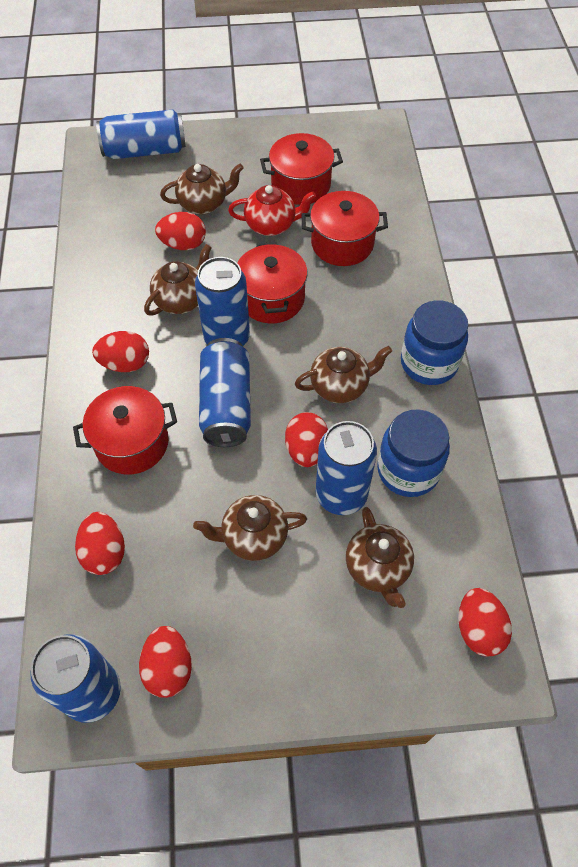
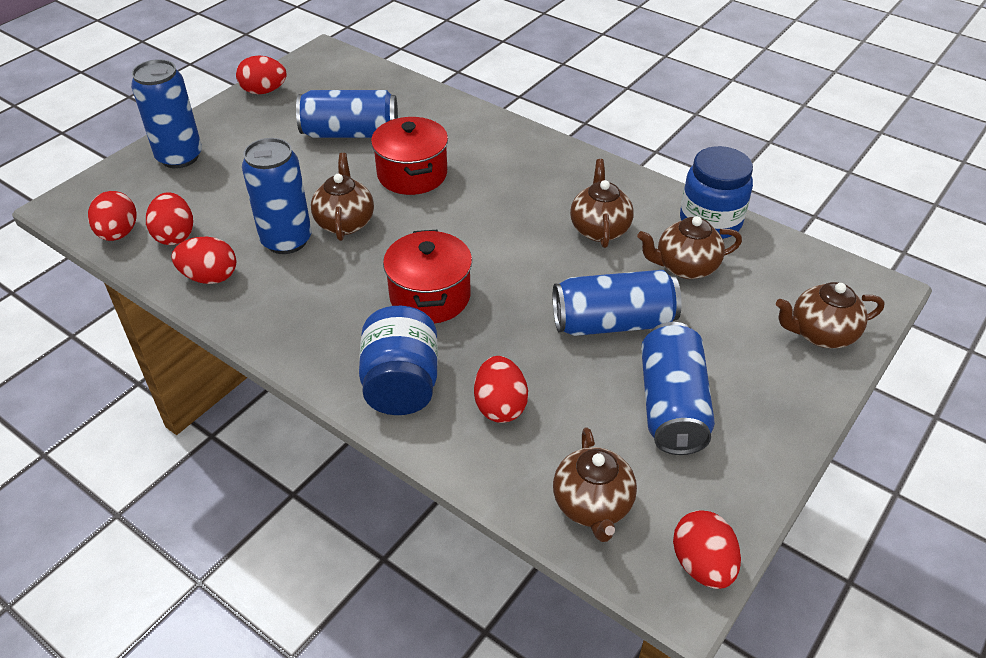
red pot: 4 -> 2
red teapot: 1 -> 0

